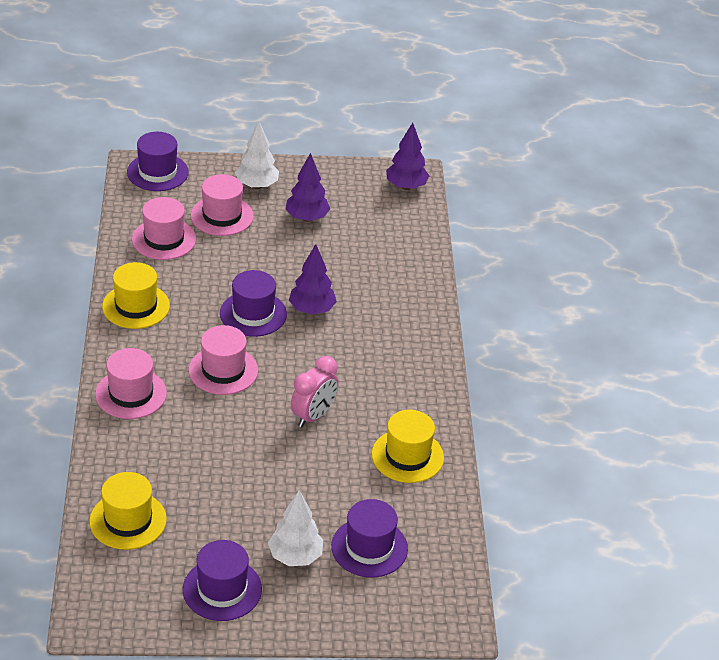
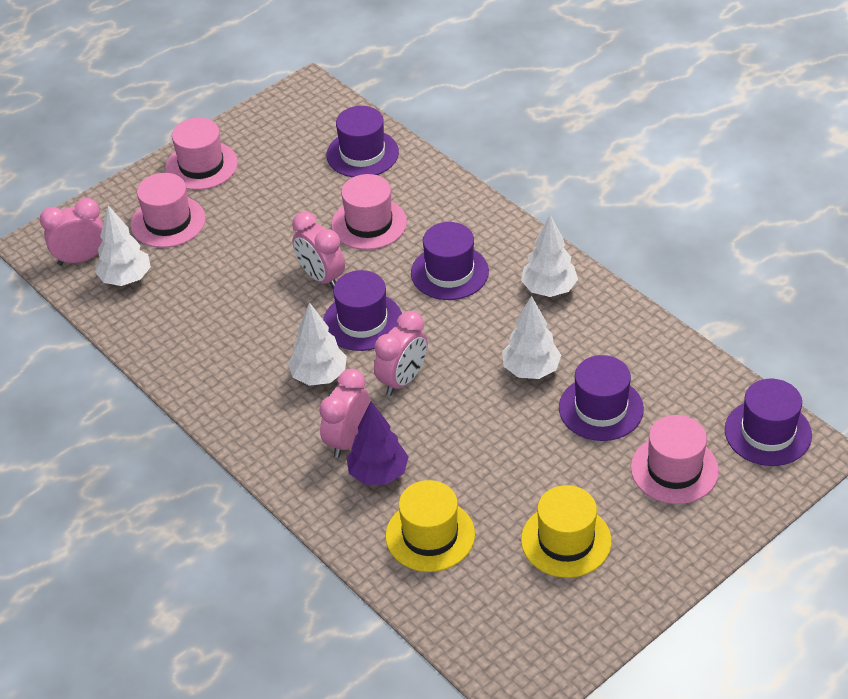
pink clock: 1 -> 4
purple hat: 4 -> 5
purple tree: 3 -> 1
white tree: 2 -> 4
yellow hat: 3 -> 2

